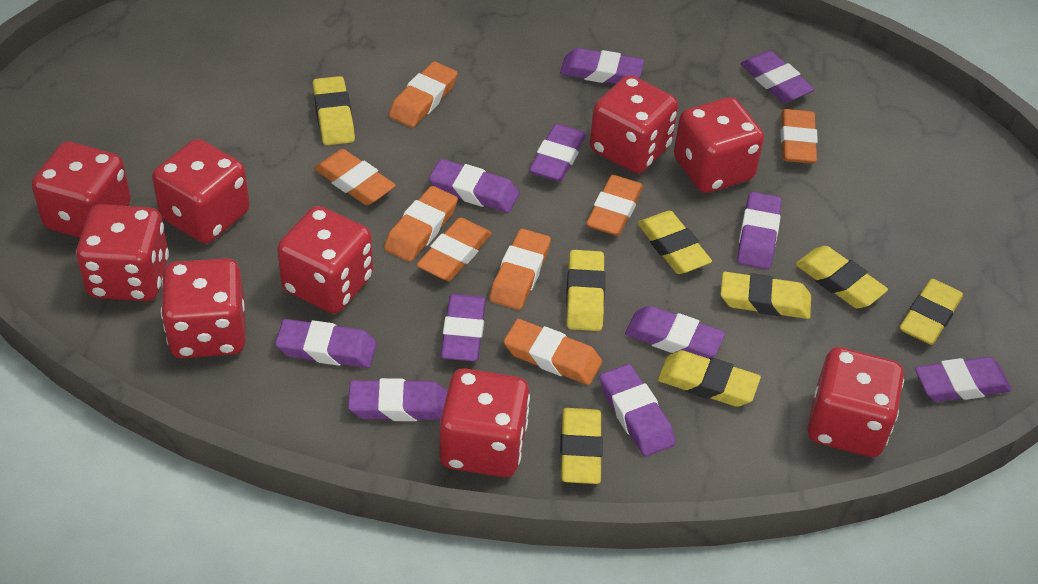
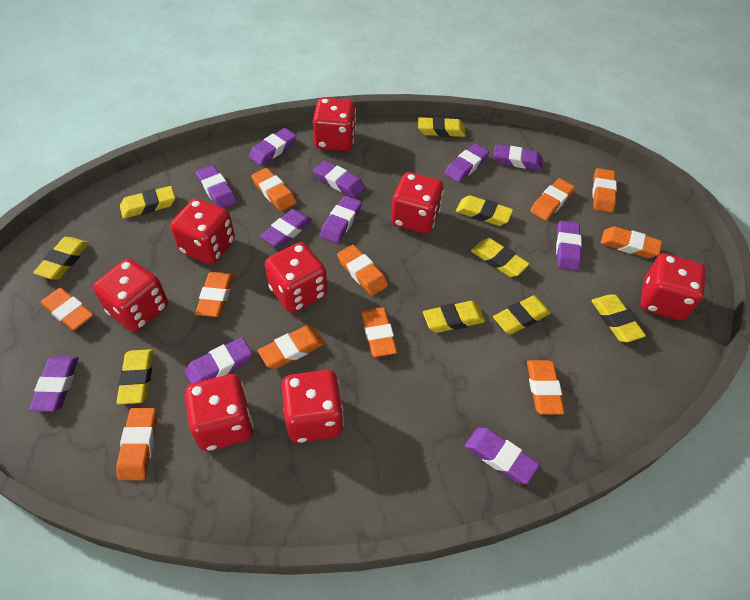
orange eraser: 8 -> 11
red dice: 9 -> 8
yellow eraser: 8 -> 9

